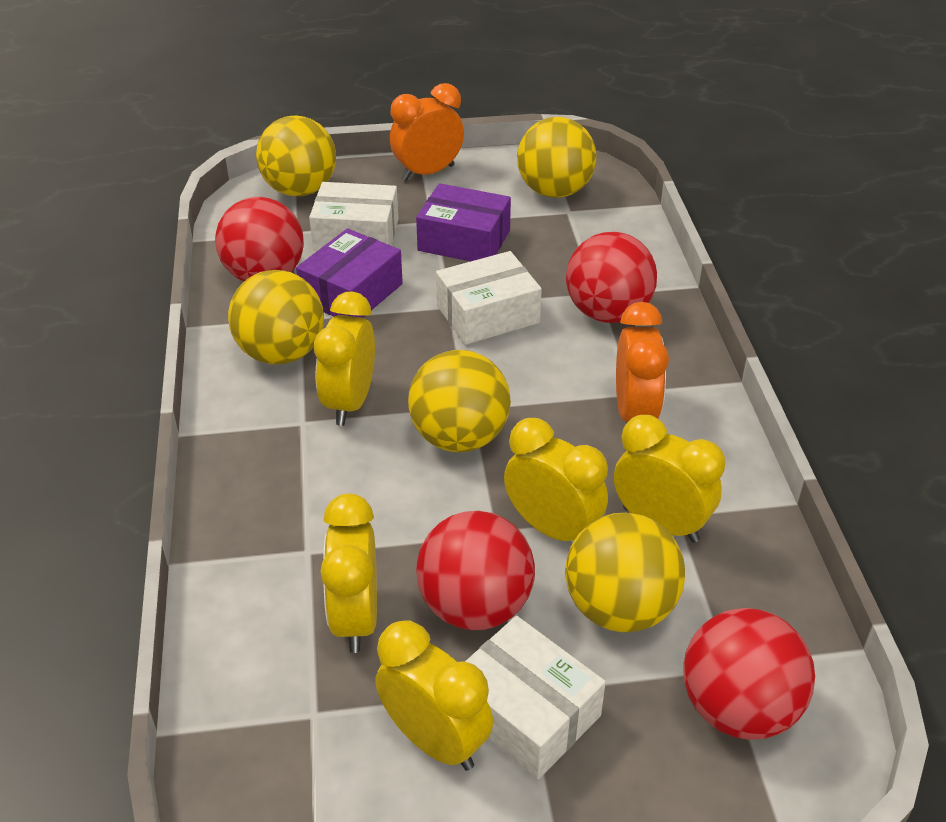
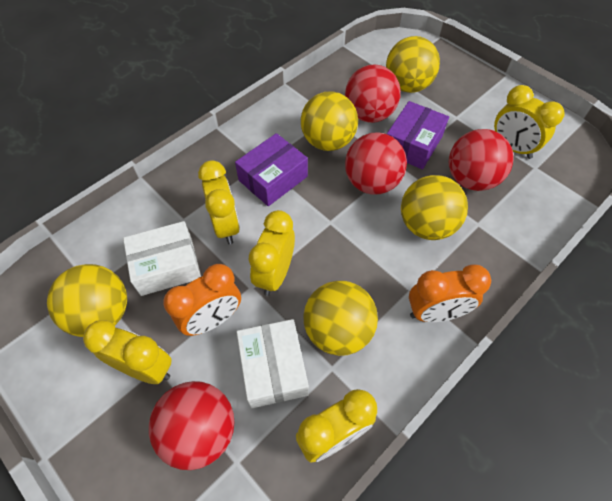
white box: 3 -> 2

